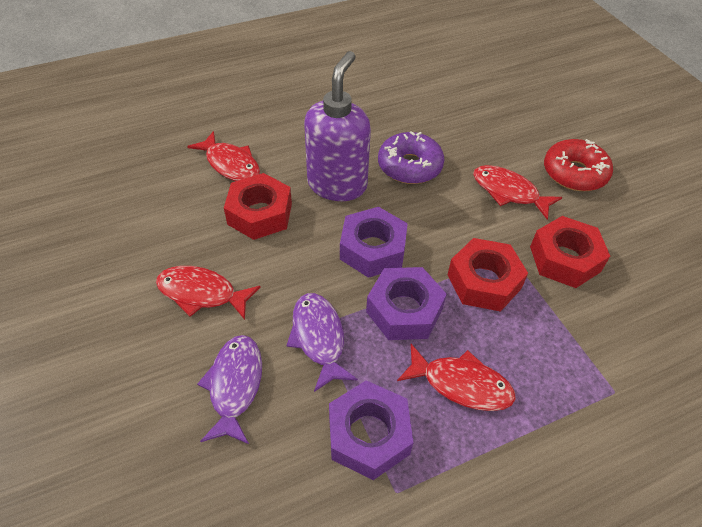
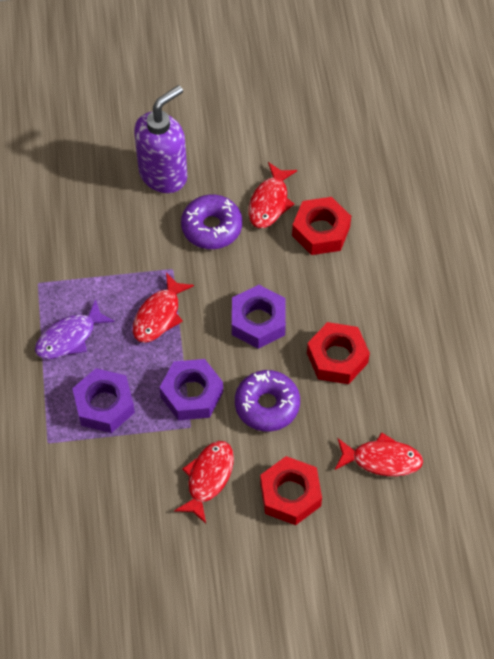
purple donut: 1 -> 2
purple fish: 2 -> 1
red donut: 1 -> 0

